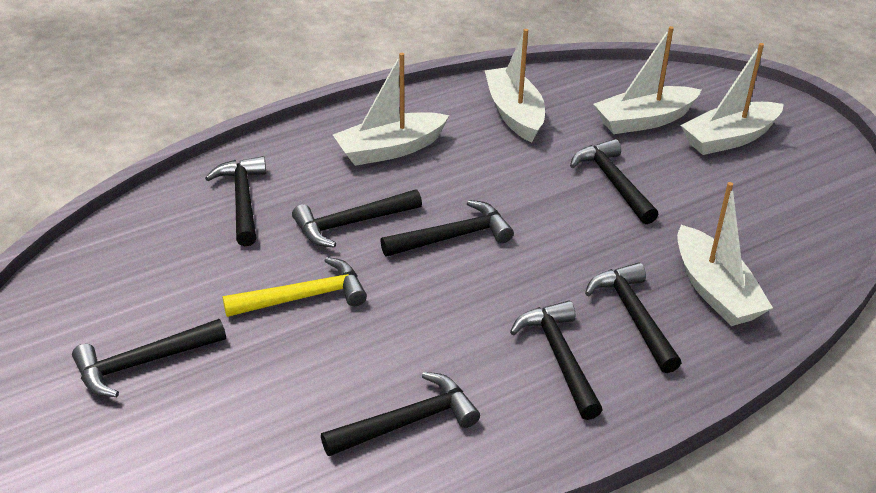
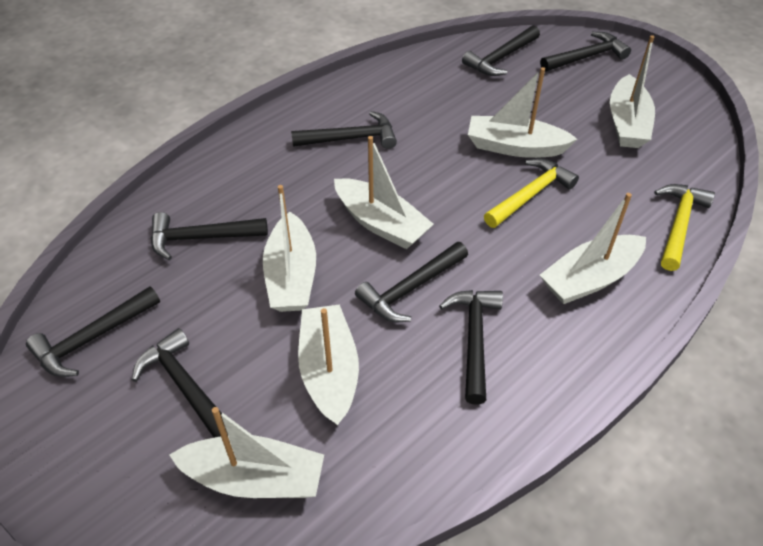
white boat: 5 -> 7
yellow hammer: 1 -> 2

